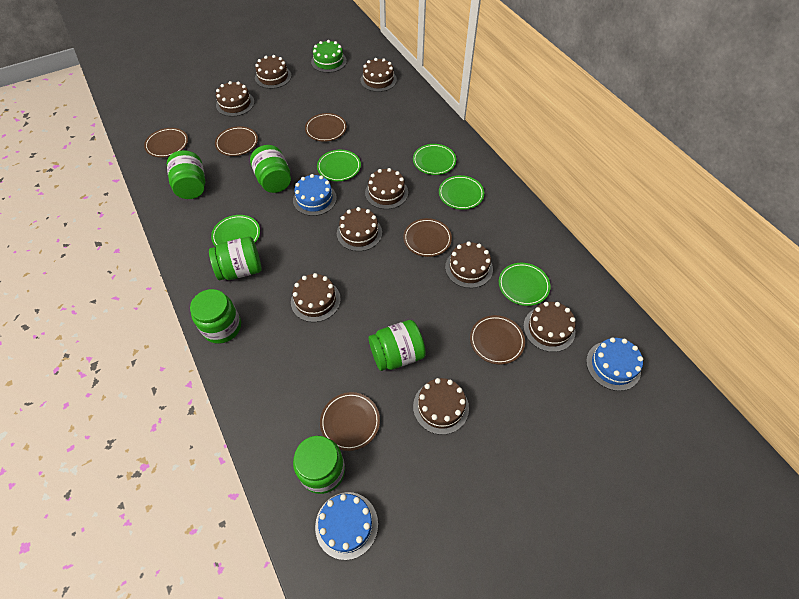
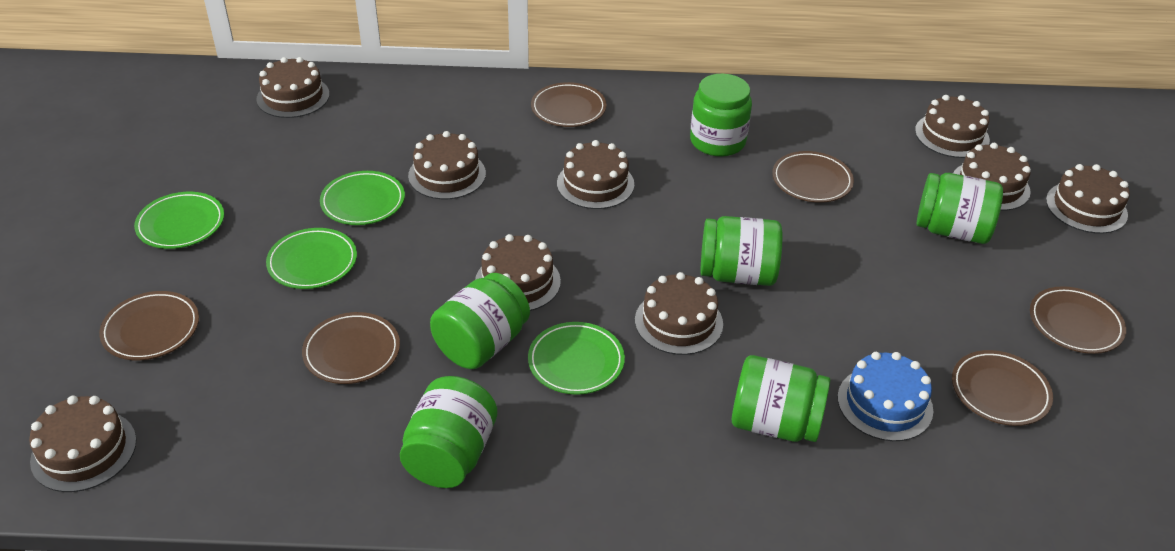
blue cake: 3 -> 1
green cake: 1 -> 0
green plate: 5 -> 4

